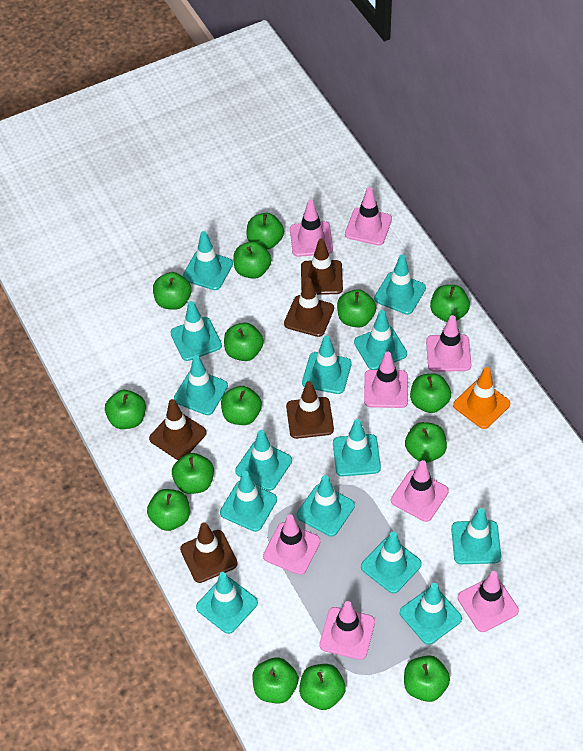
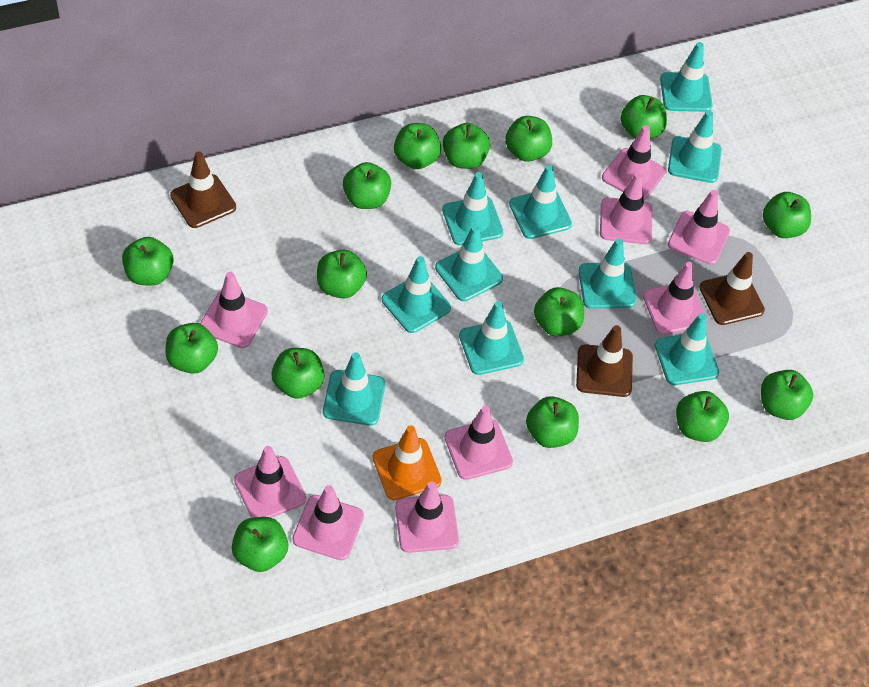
brown traffic cone: 5 -> 3
pink traffic cone: 8 -> 9
turquoise traffic cone: 14 -> 10

